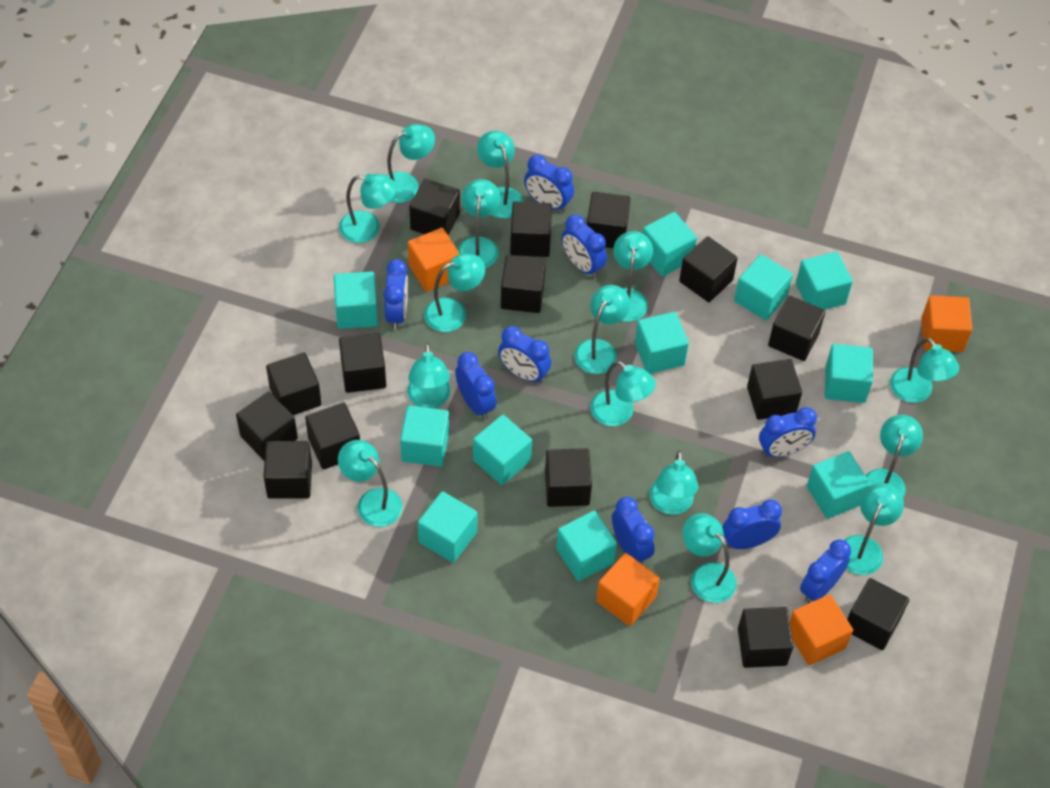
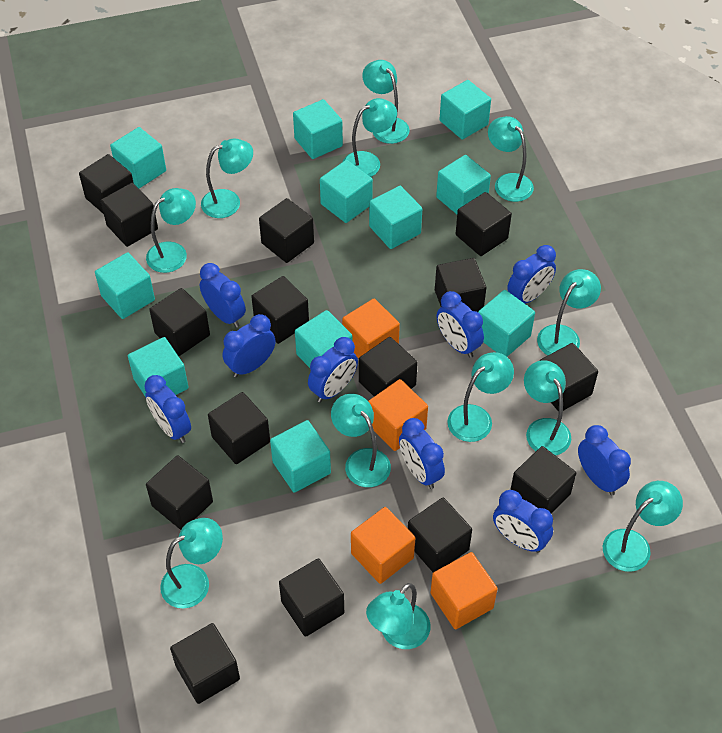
turquoise lamp: 15 -> 12

